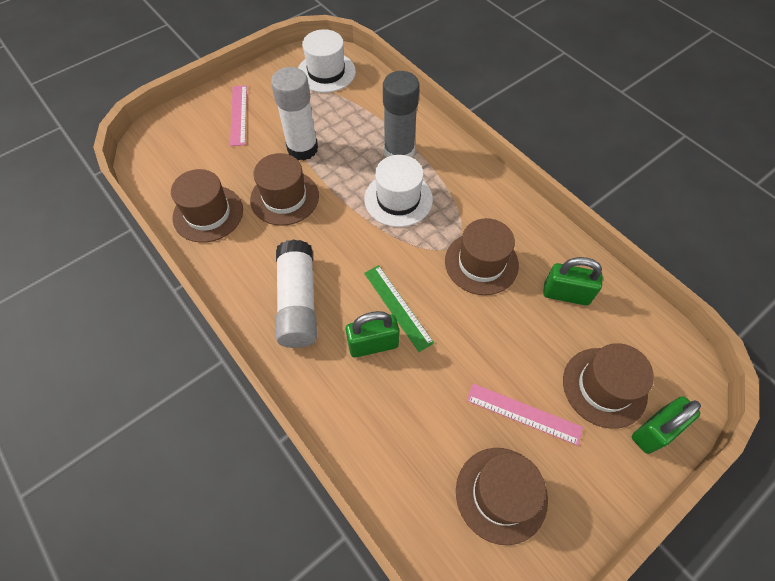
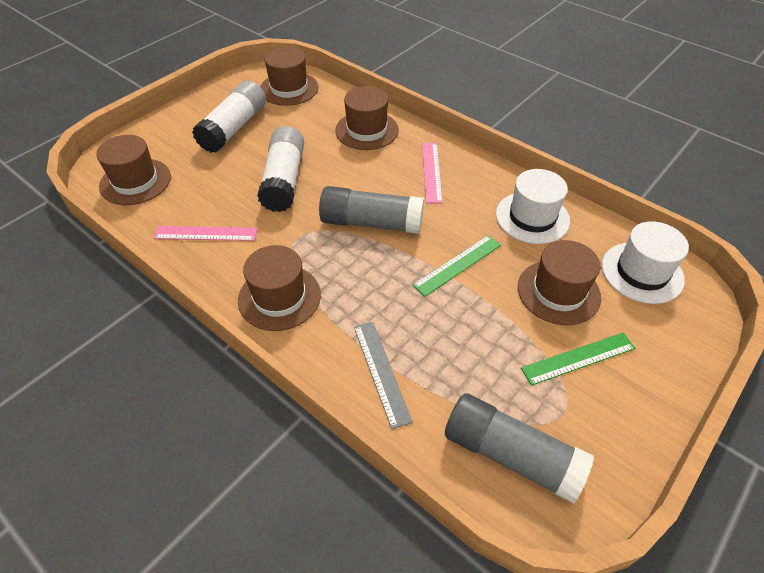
green padlock: 3 -> 0
green ruler: 1 -> 2
grey glue stick: 1 -> 2
grey ruler: 0 -> 1

